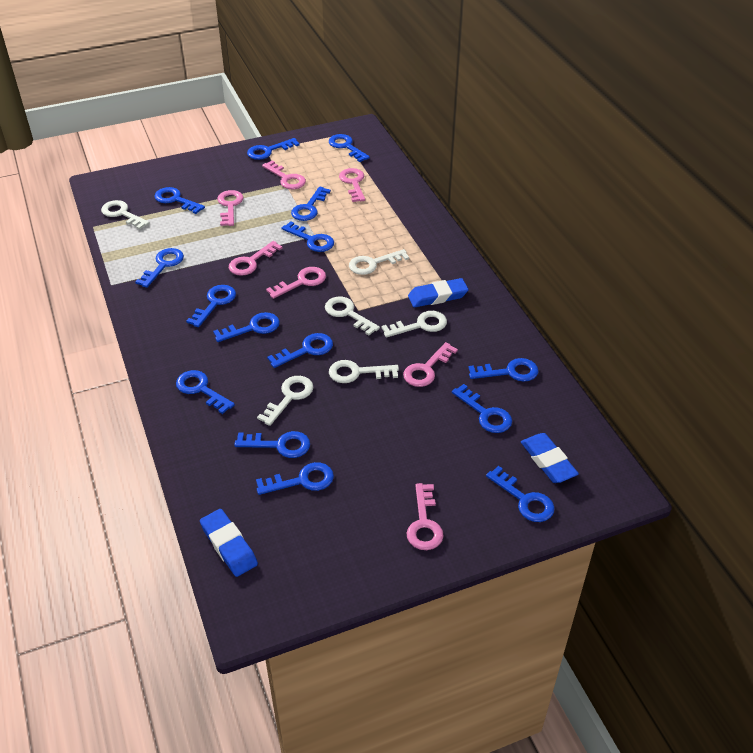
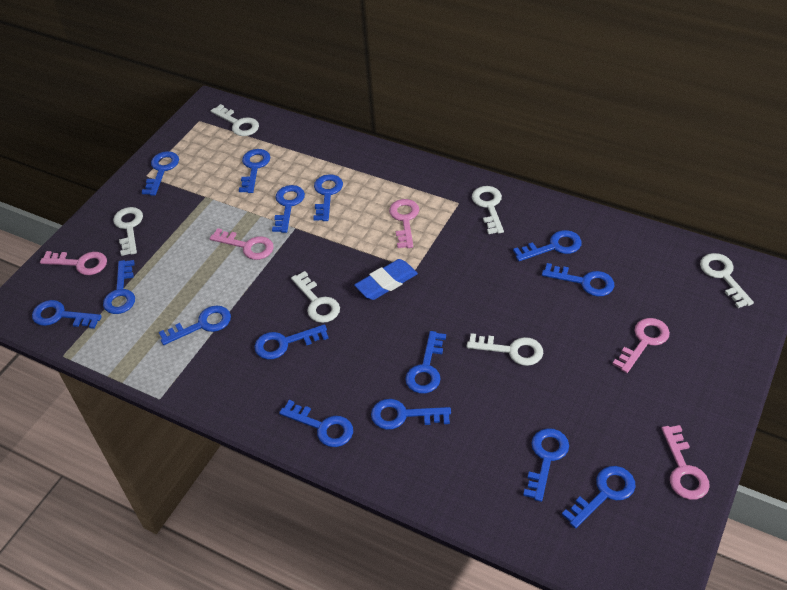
blue eraser: 3 -> 1
pink key: 7 -> 5

